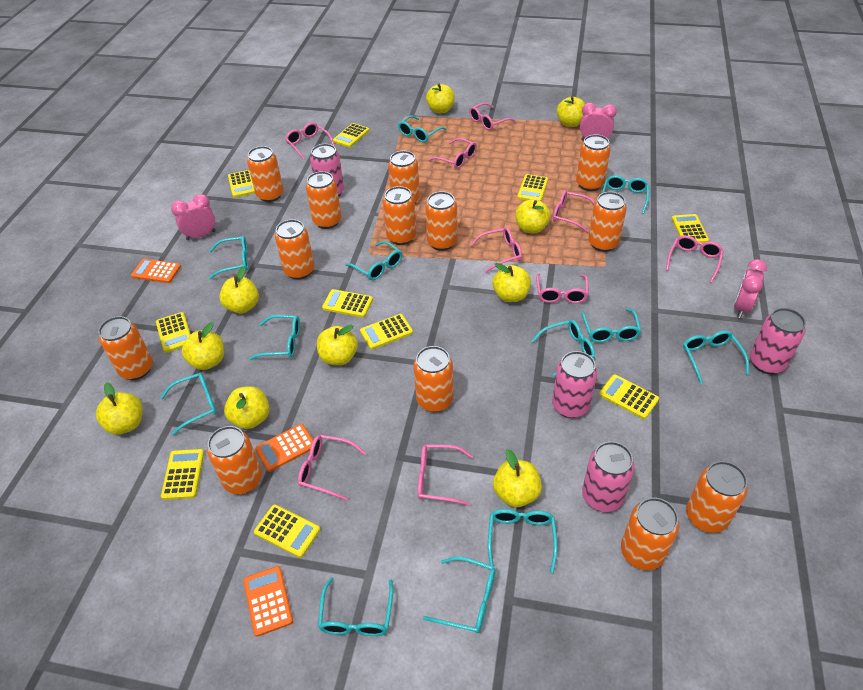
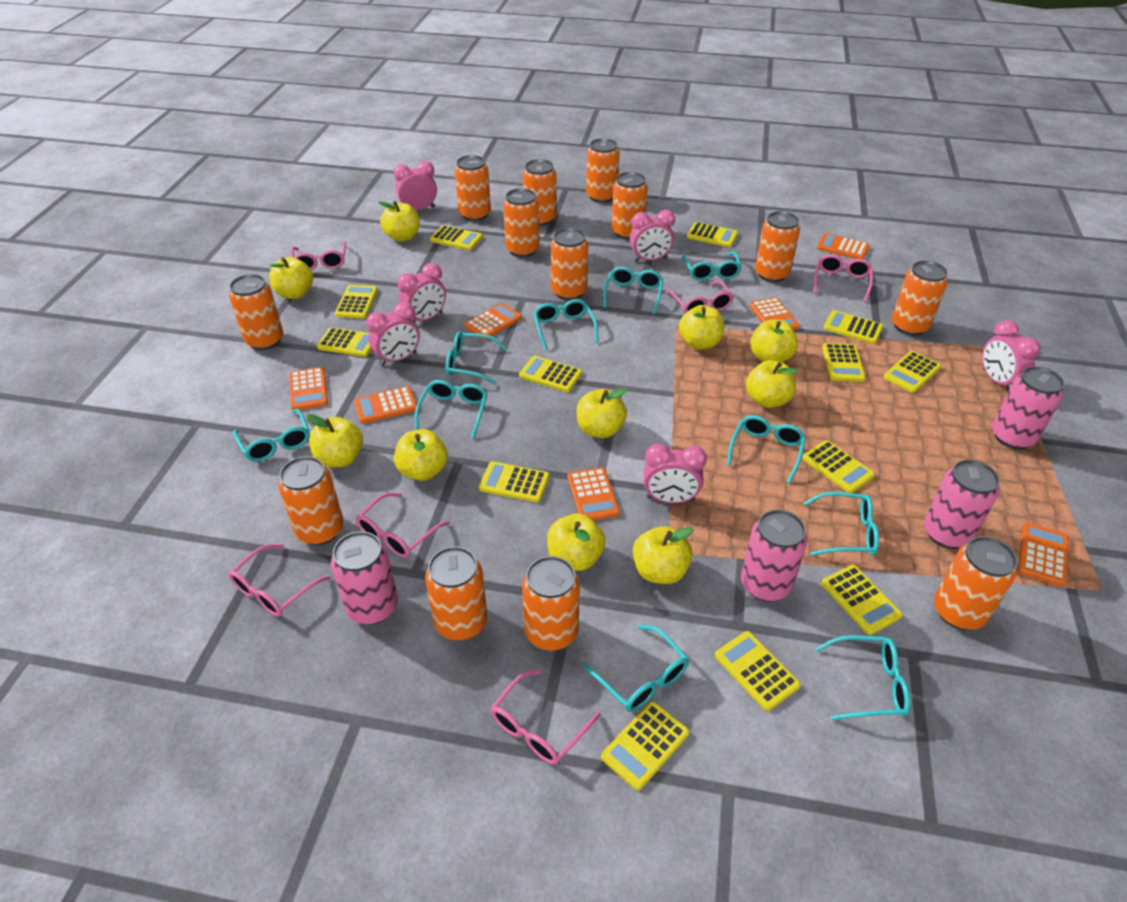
orange calculator: 3 -> 7
pink clock: 3 -> 6
pink glasses: 9 -> 6
turquoise glasses: 12 -> 10
yellow calculator: 10 -> 13

